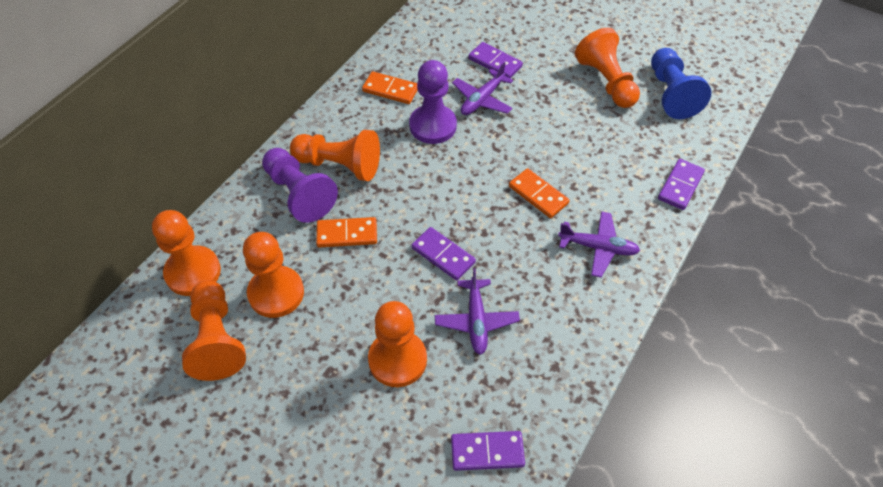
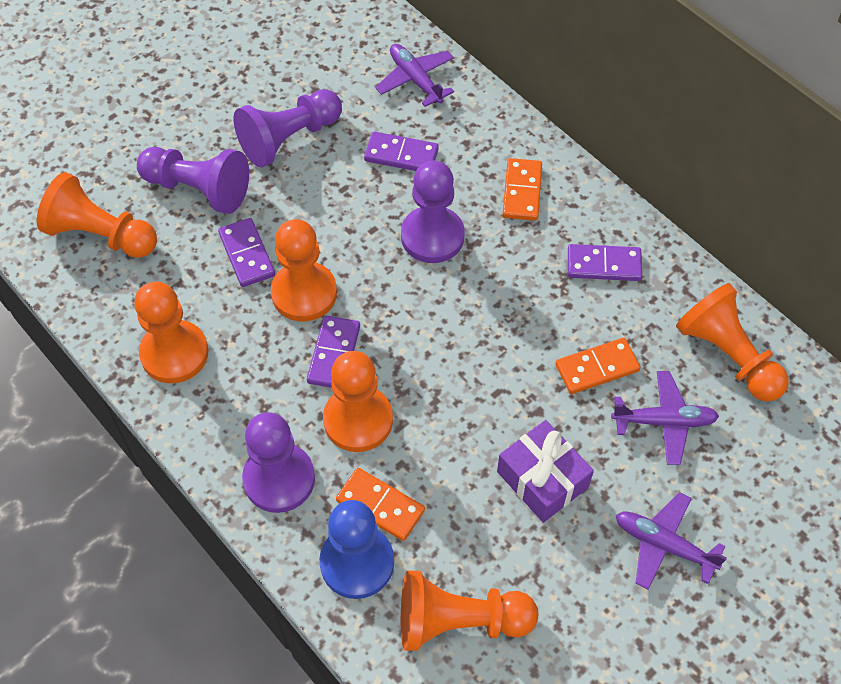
purple gift: 0 -> 1
purple pawn: 2 -> 4

